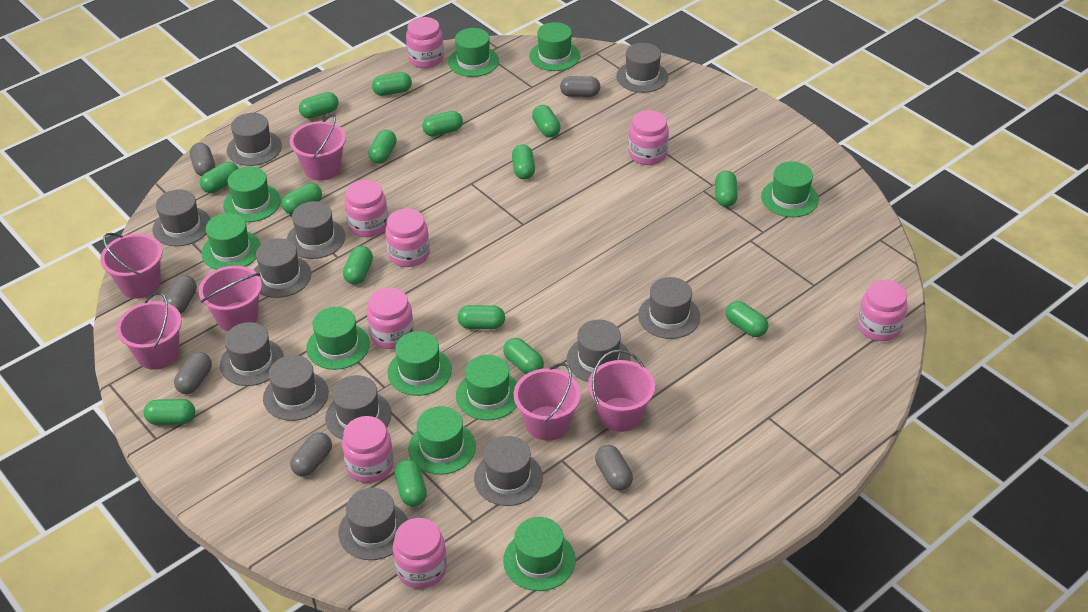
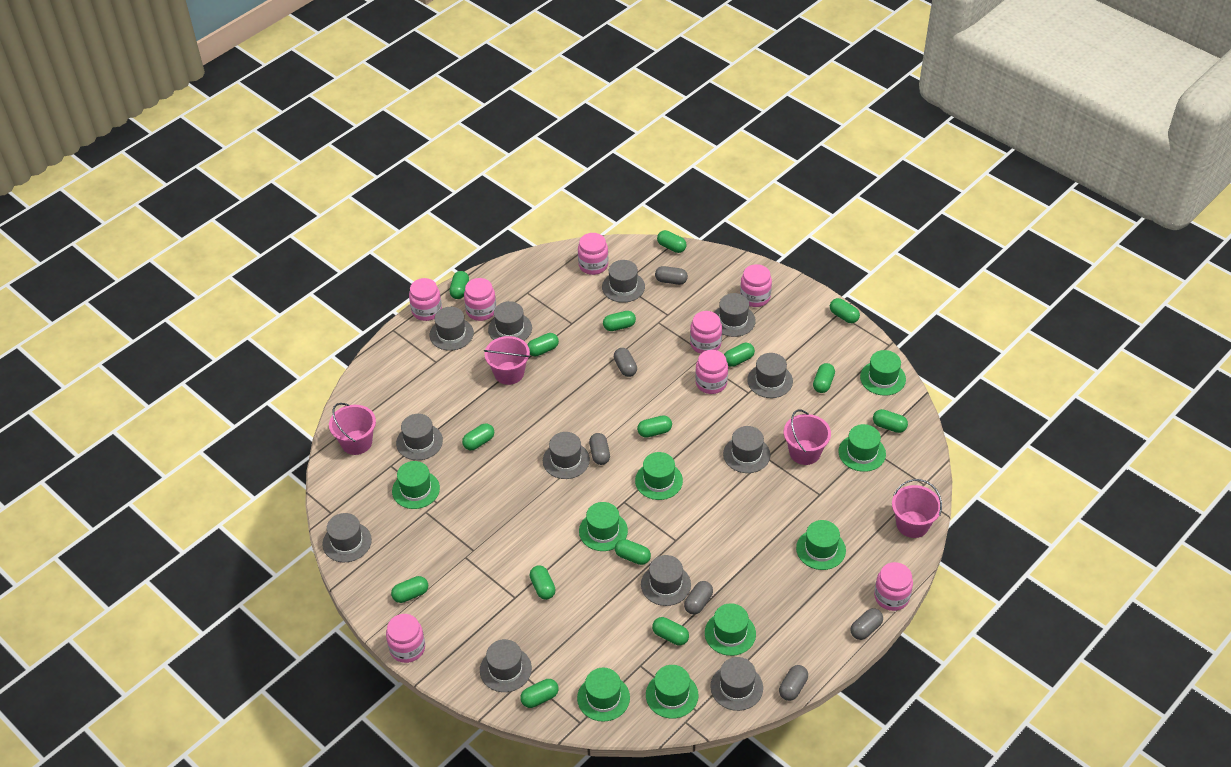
green hat: 10 -> 9
pink bucket: 6 -> 4

